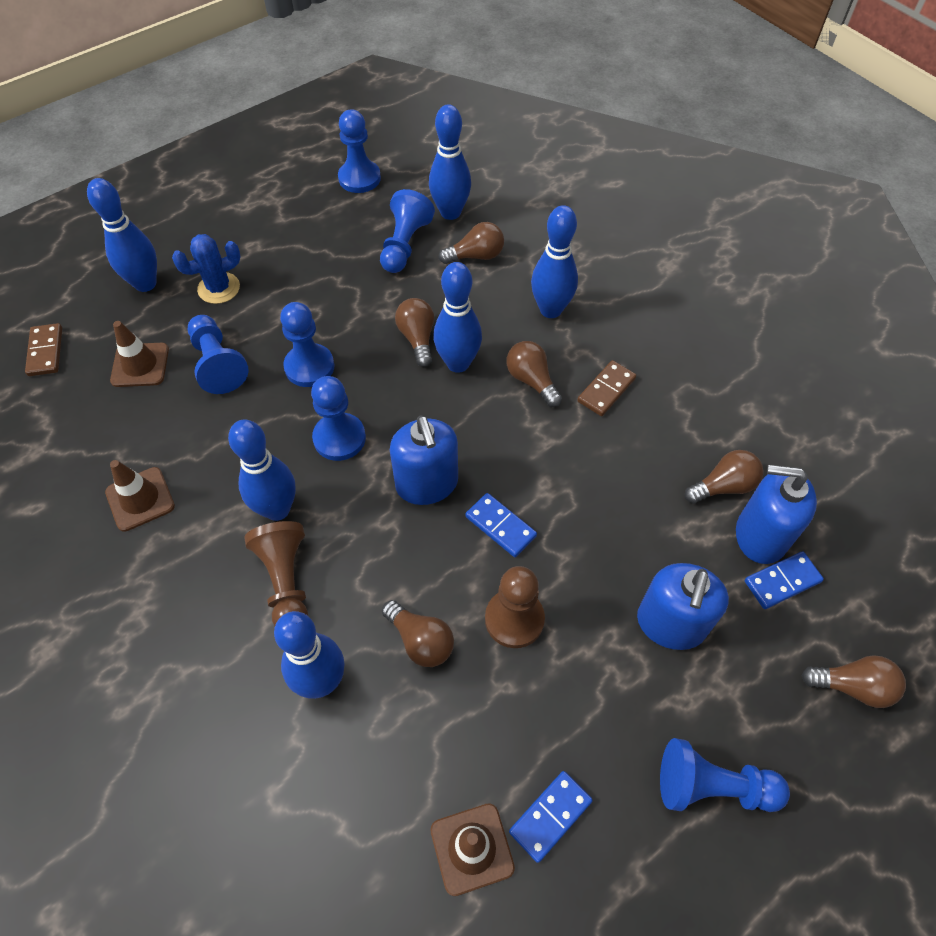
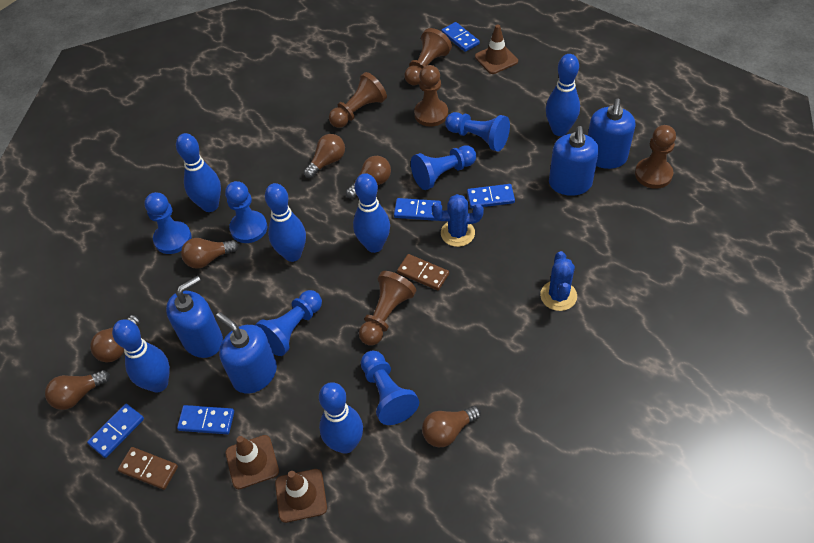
blue cactus: 1 -> 2
blue domino: 3 -> 5
blue soap dispenser: 3 -> 4
brown pawn: 2 -> 5

